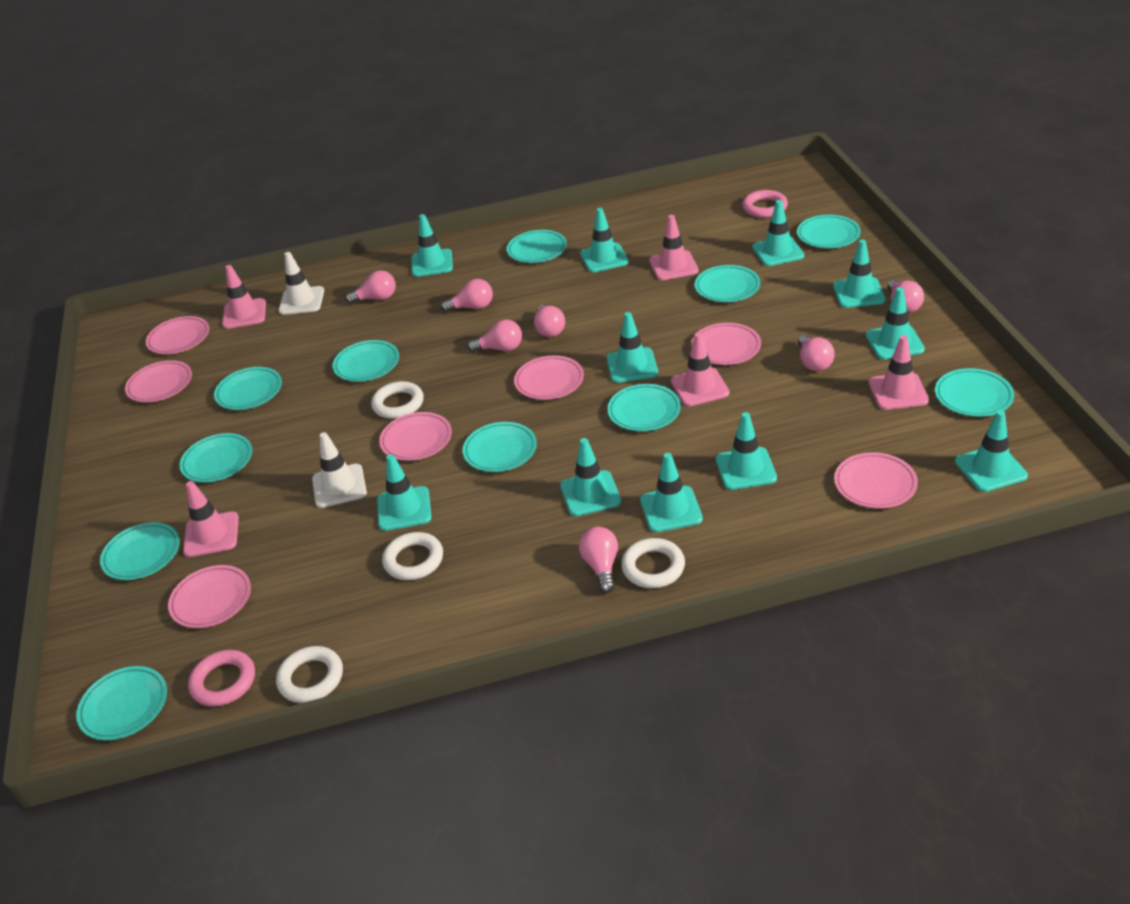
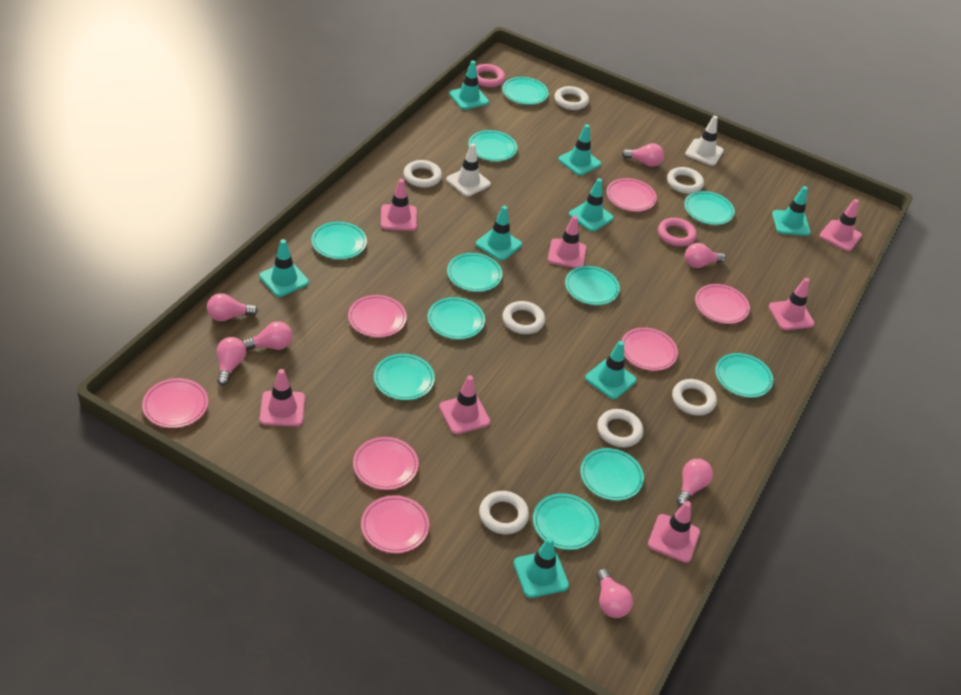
pink traffic cone: 5 -> 7
turquoise traffic cone: 11 -> 8
white ring: 4 -> 7

